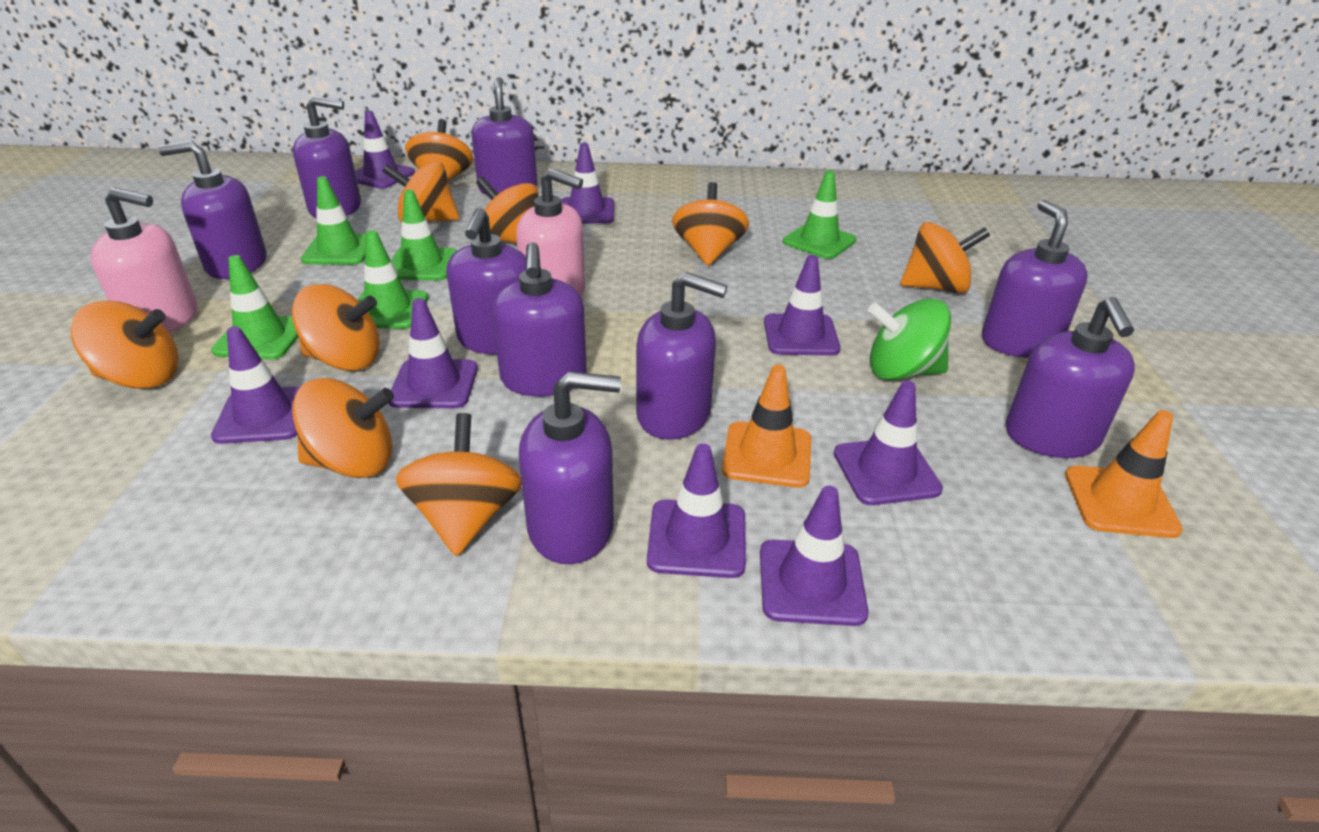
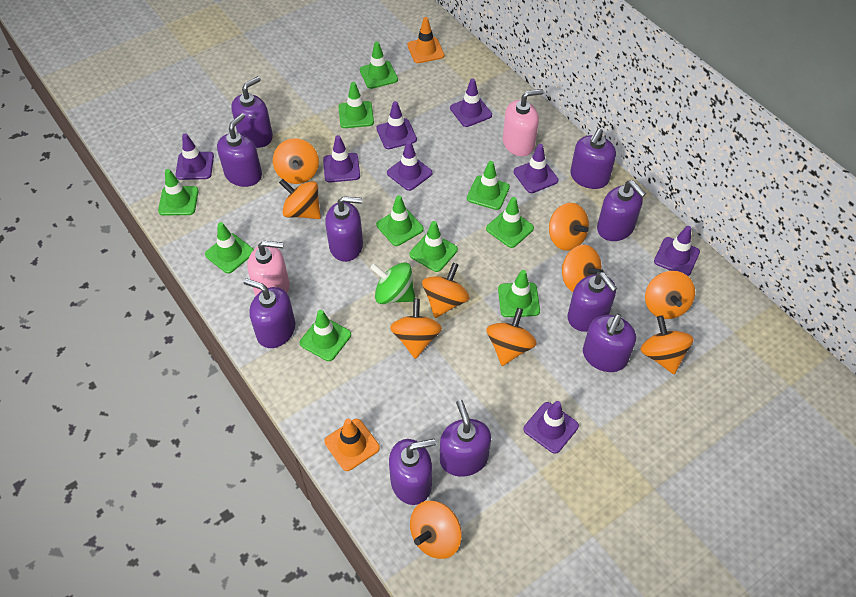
green traffic cone: 5 -> 10
orange spinning top: 9 -> 10
purple soap dispenser: 9 -> 10

